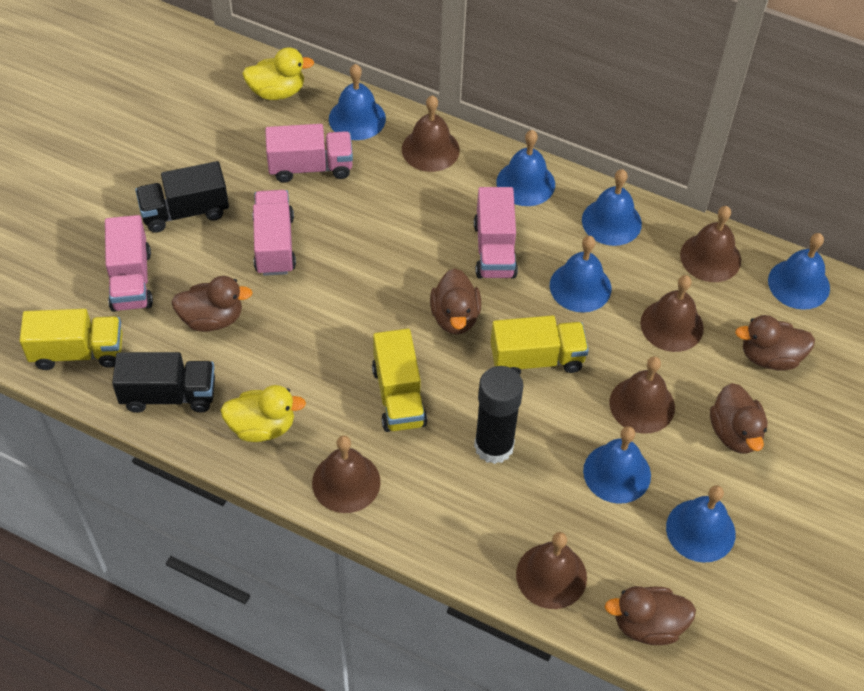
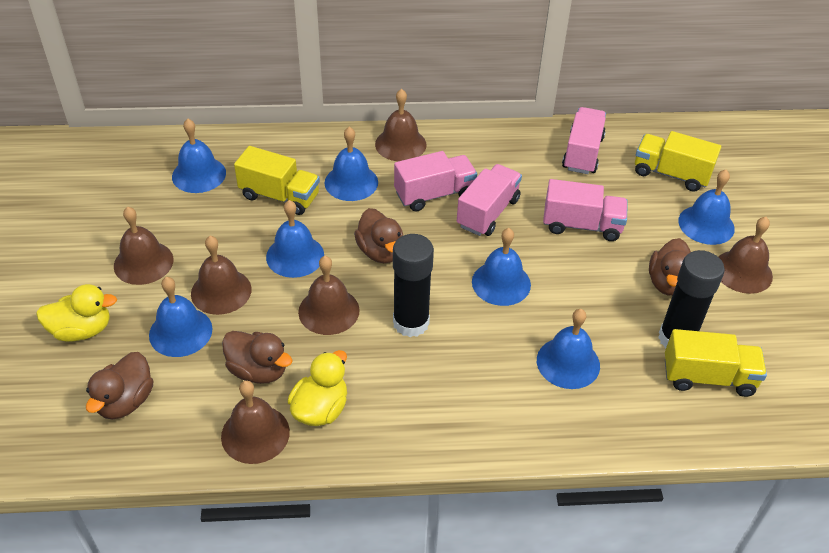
black glue stick: 1 -> 2
black truck: 2 -> 0
brown duck: 5 -> 4

